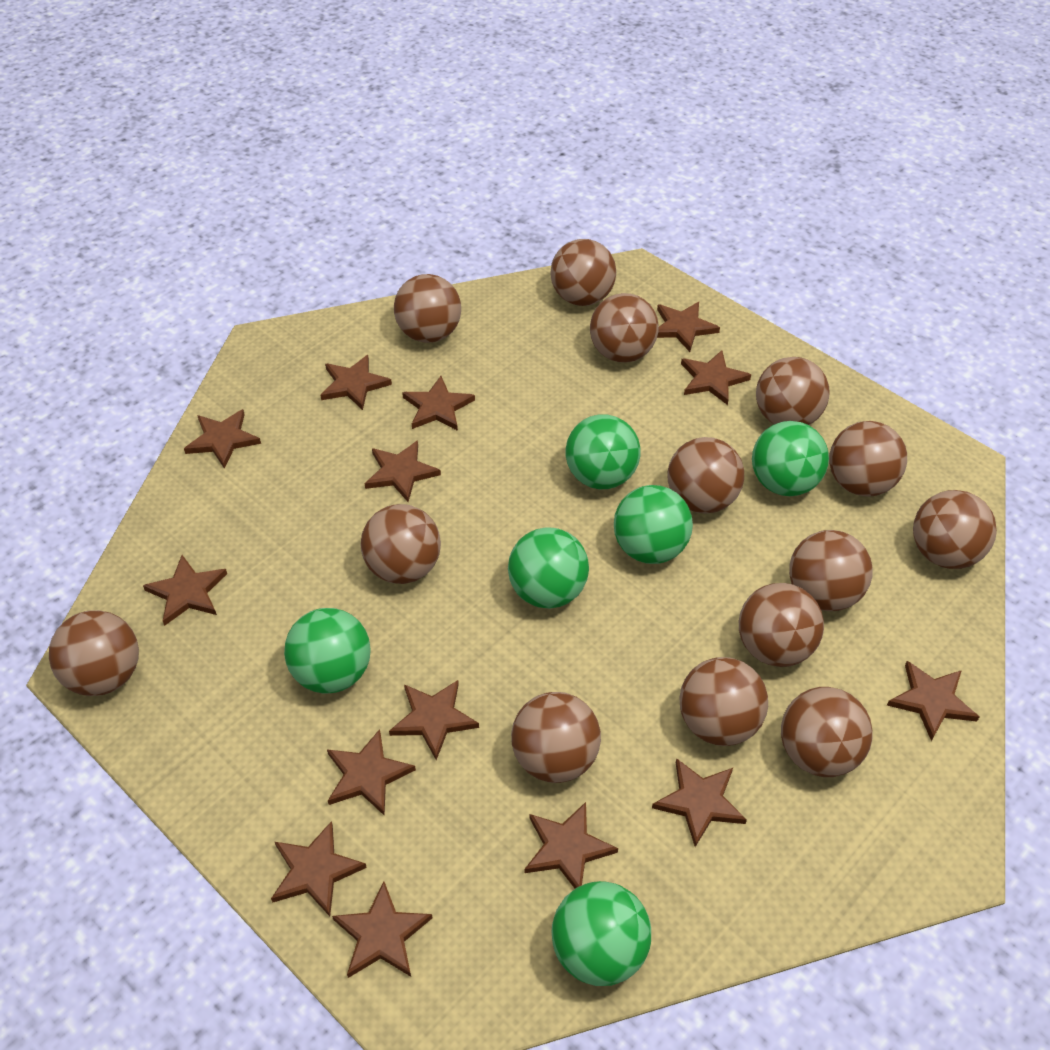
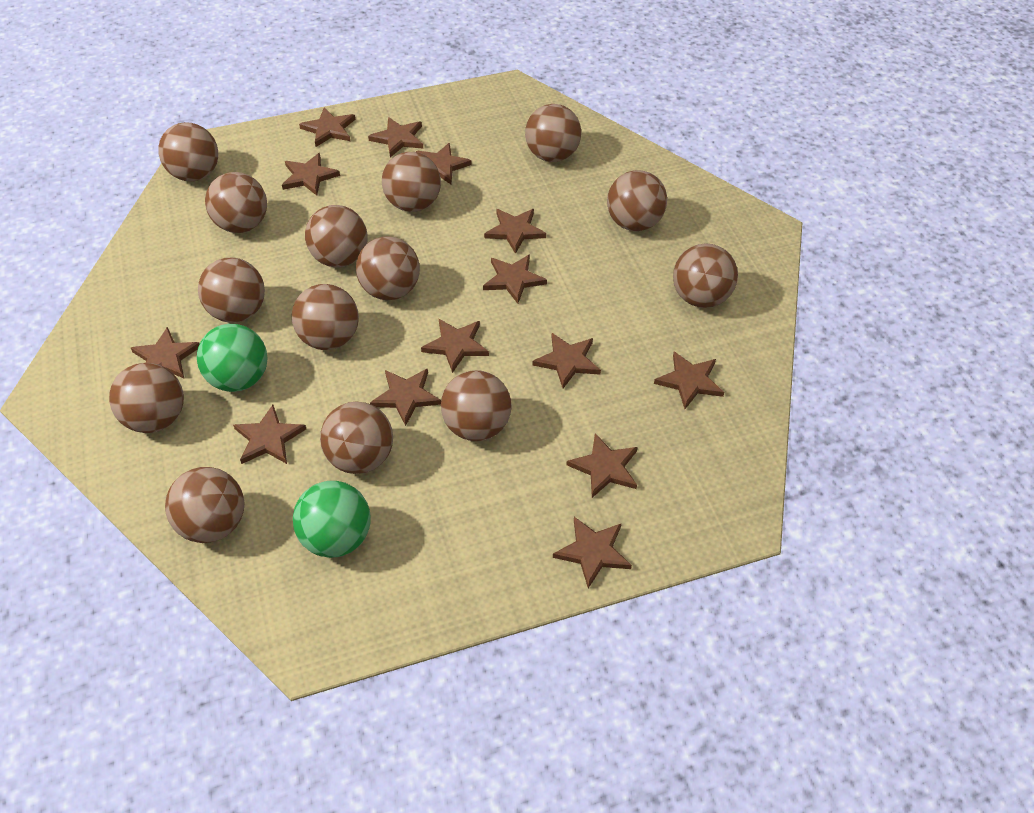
green ball: 6 -> 2

